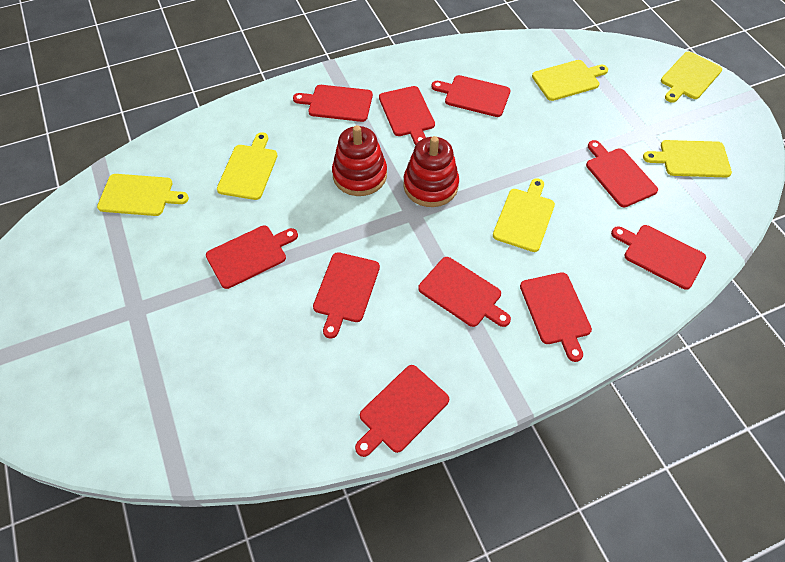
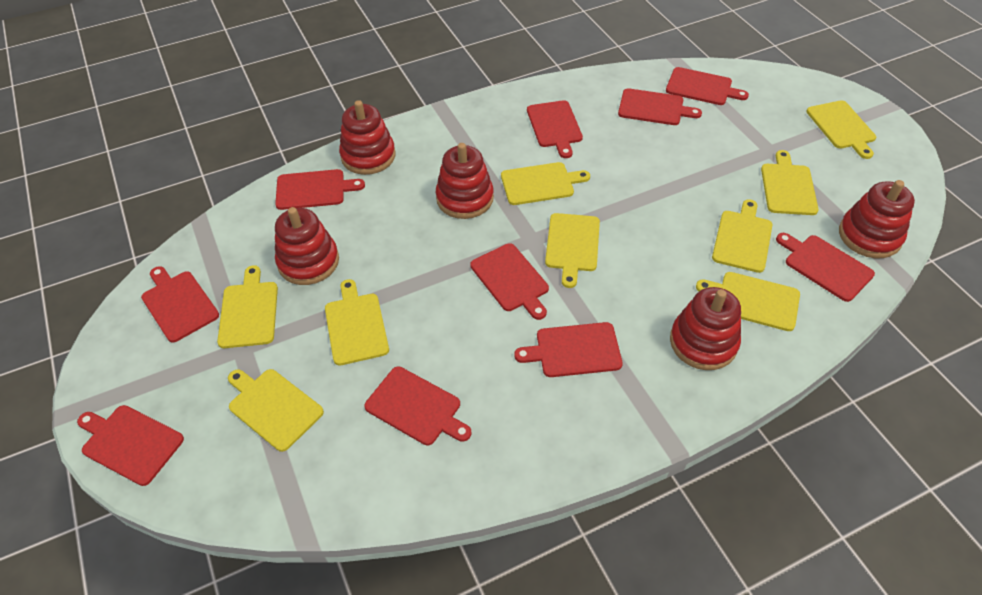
red stacking toy: 2 -> 5
yellow cutting board: 6 -> 9

